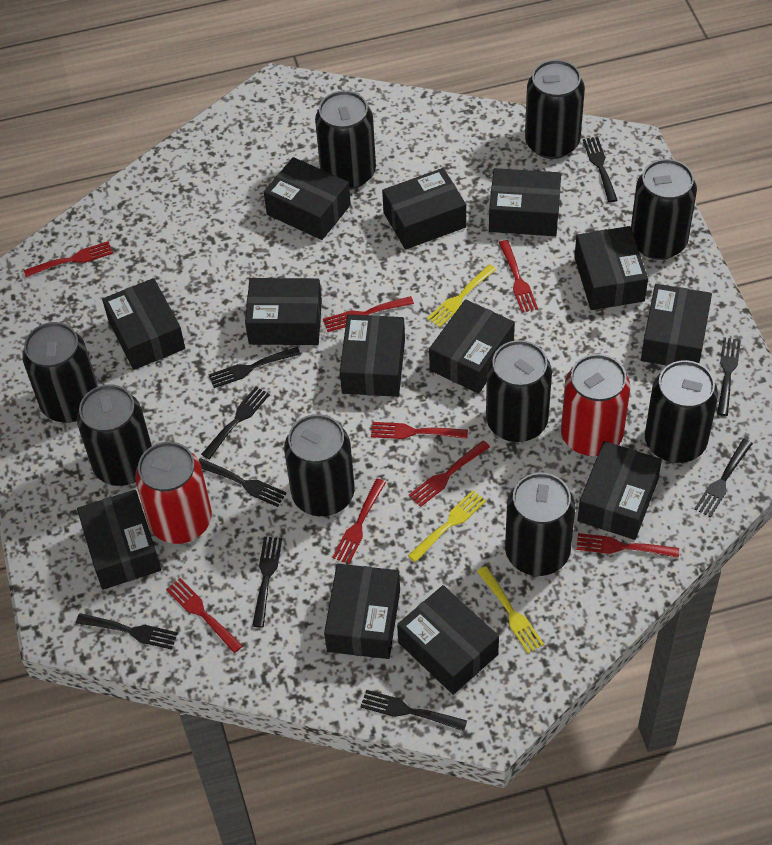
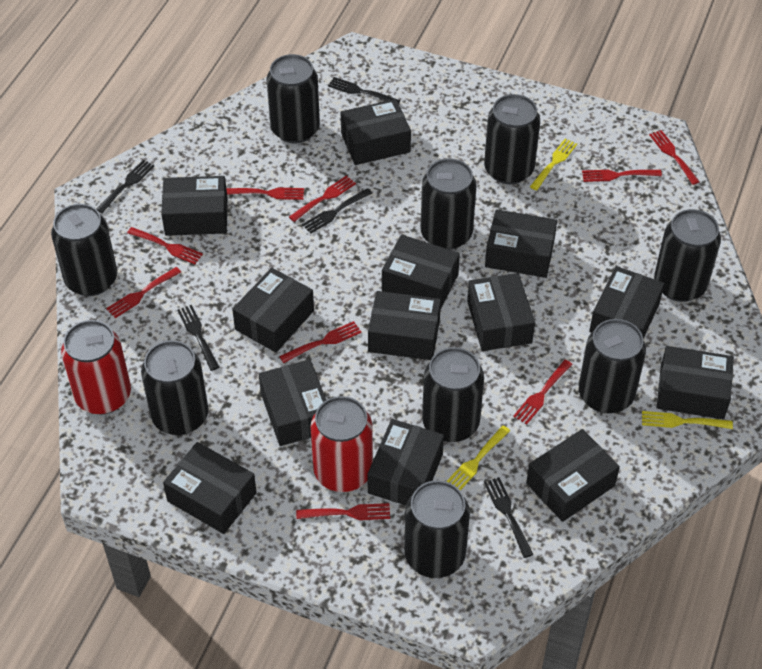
black fork: 9 -> 5
red fork: 8 -> 9

